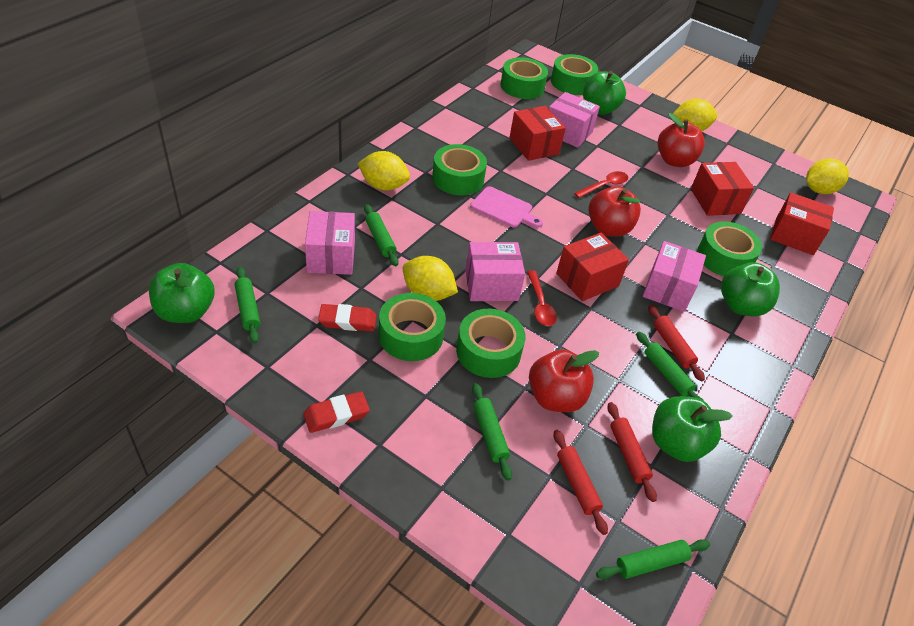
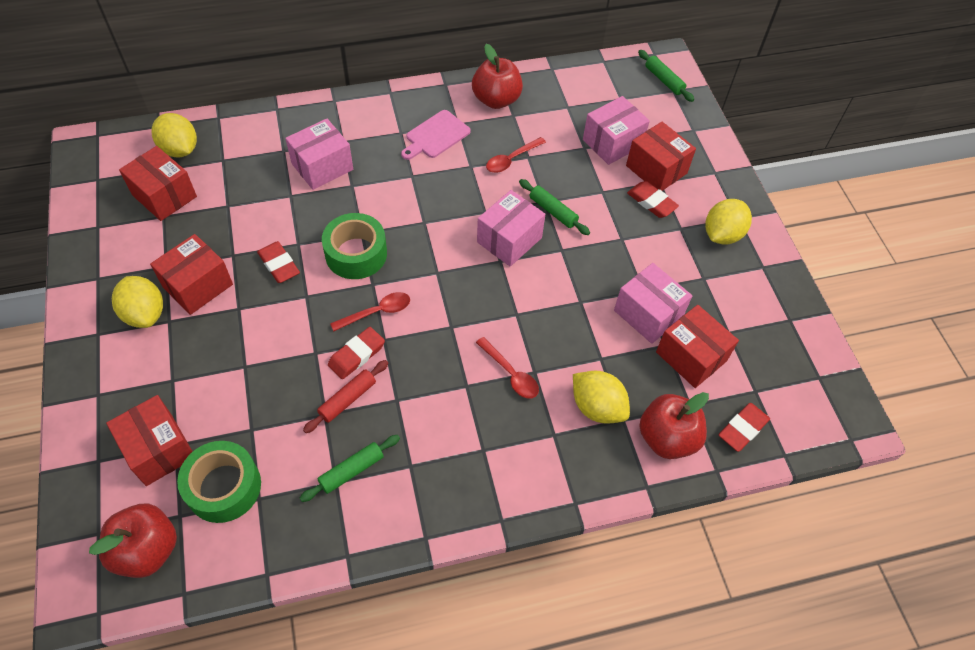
green apple: 4 -> 0
green rolling pin: 5 -> 3
green tape: 6 -> 2
red box: 4 -> 5
red eraser: 2 -> 4
red rolling pin: 3 -> 1
red spoon: 2 -> 3

